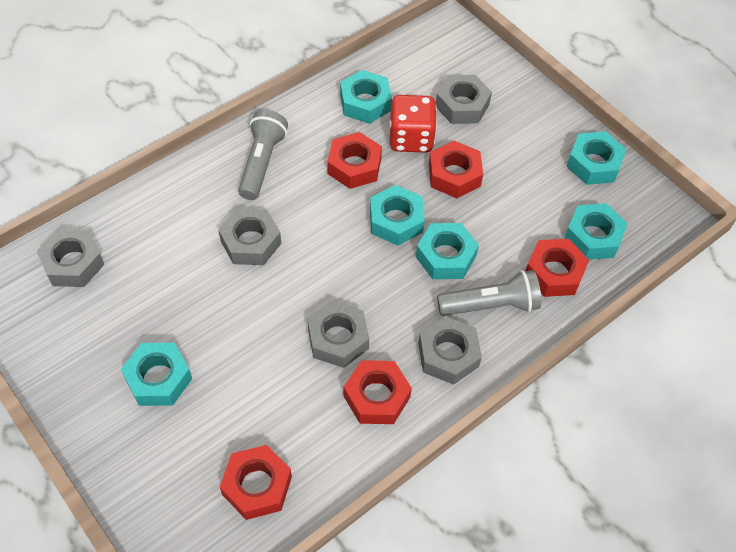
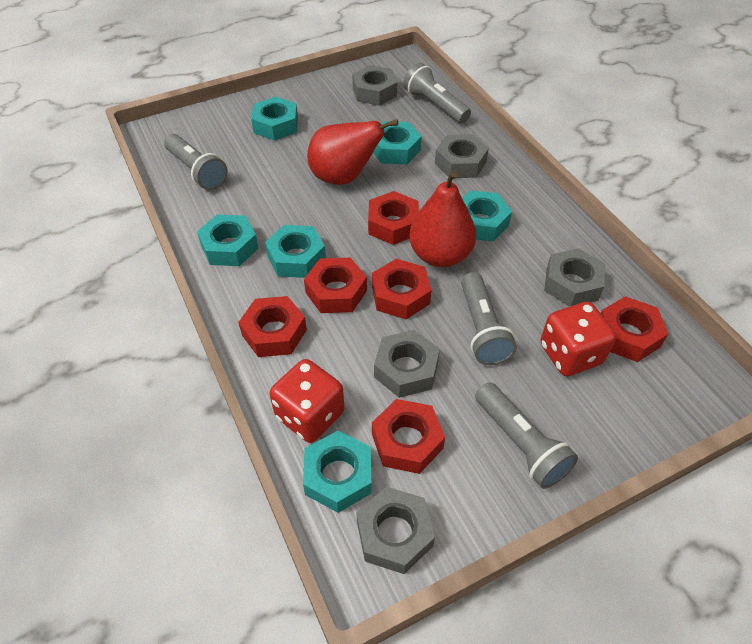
grey flashlight: 2 -> 4
red dice: 1 -> 2
red nut: 5 -> 6
red pear: 0 -> 2

